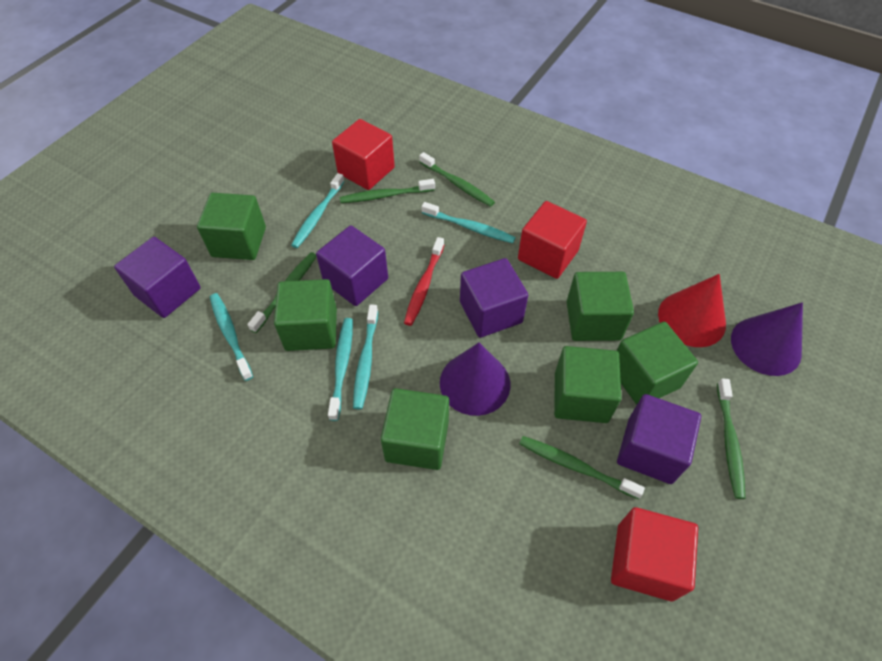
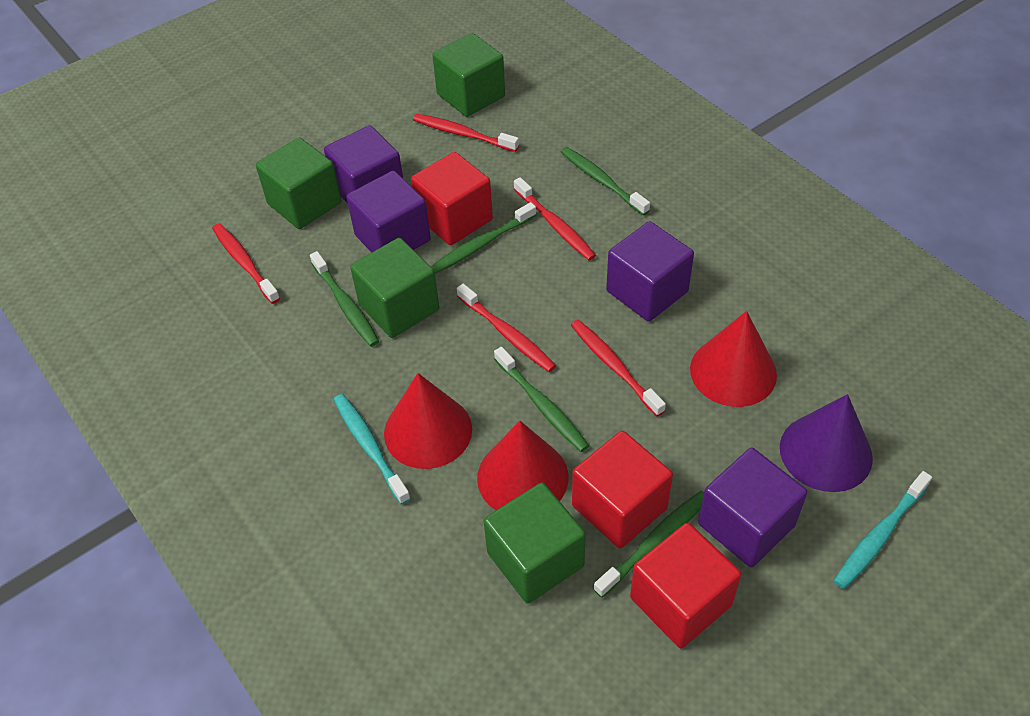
green cube: 6 -> 4
purple cone: 2 -> 1
red cone: 1 -> 3
red toothbrush: 1 -> 5
turquoise toothbrush: 5 -> 2

